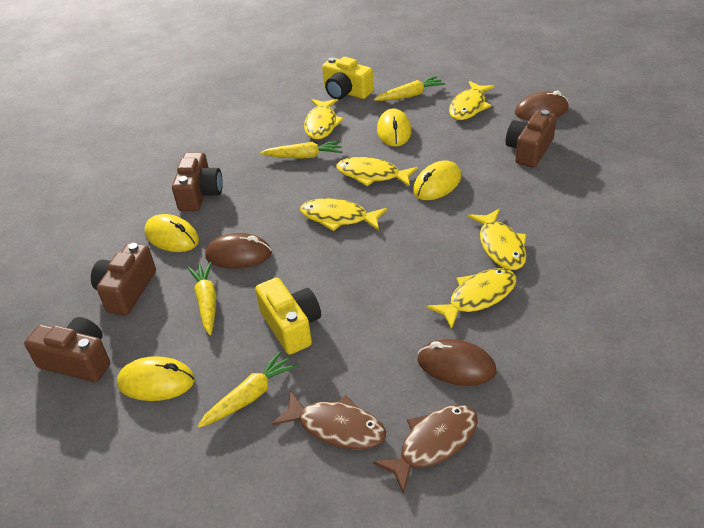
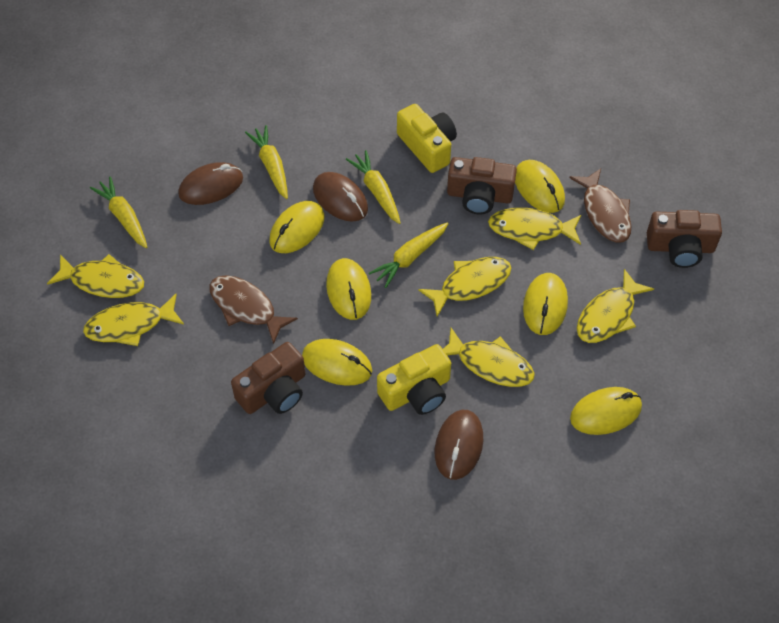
brown camera: 4 -> 3
yellow mouse: 4 -> 6

